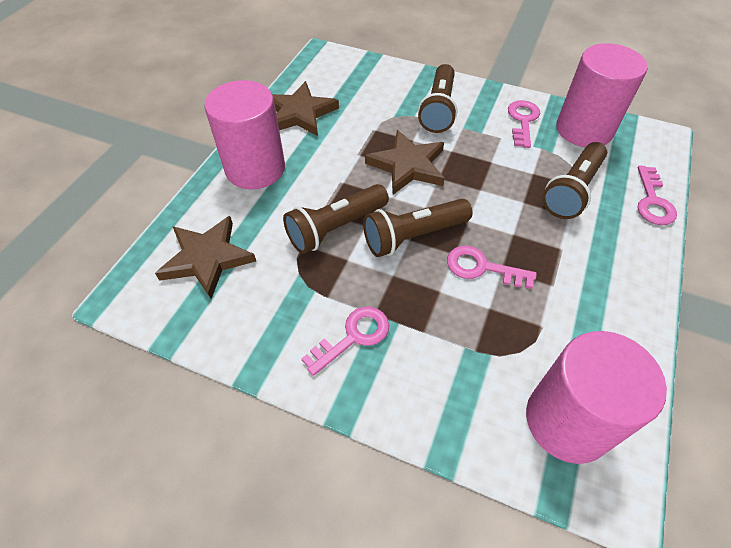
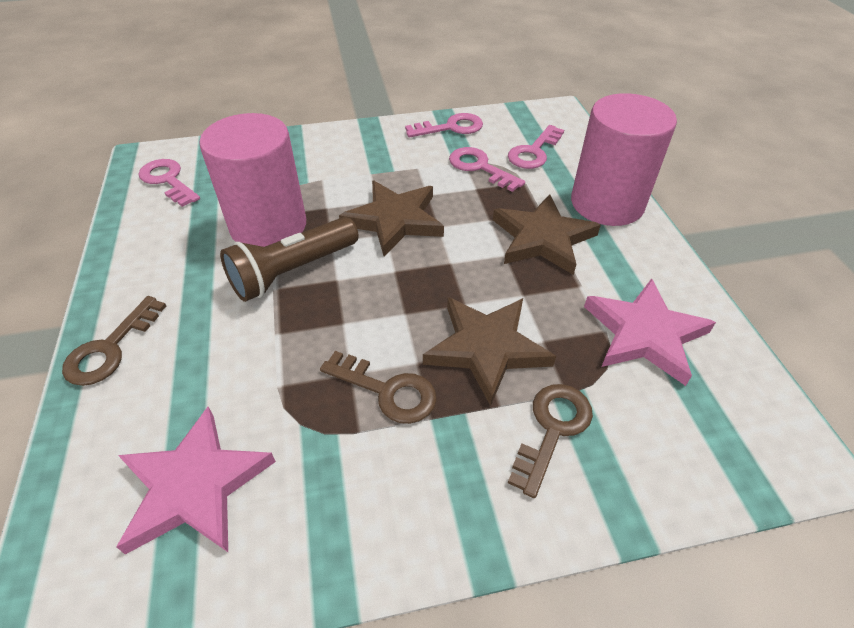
brown flashlight: 4 -> 1
brown key: 0 -> 3
pink cylinder: 3 -> 2
pink star: 0 -> 2

